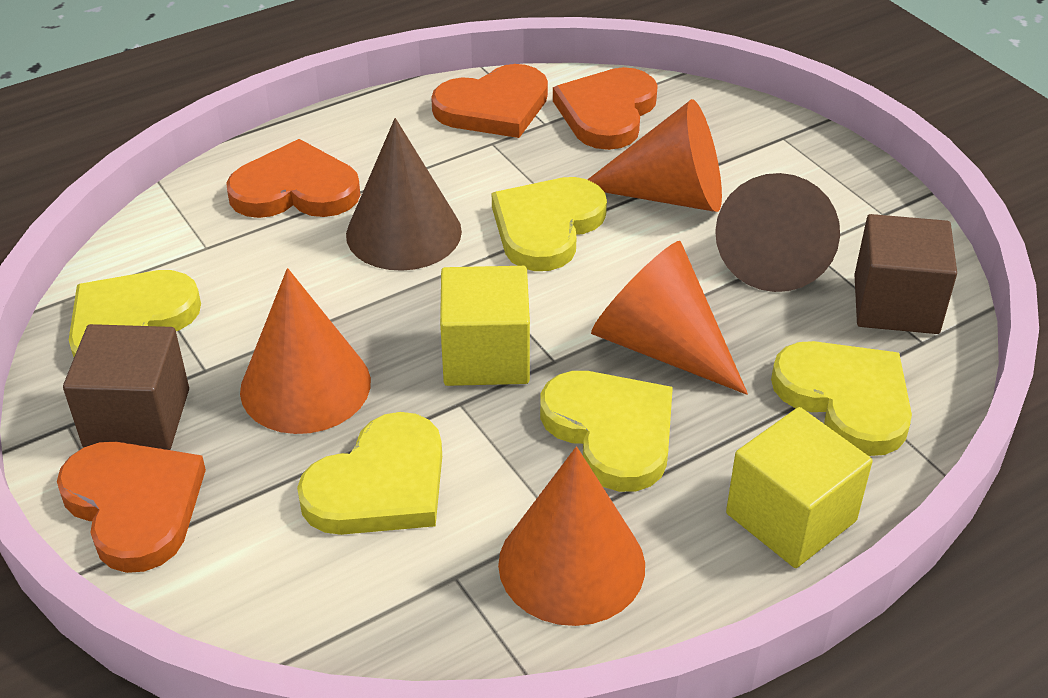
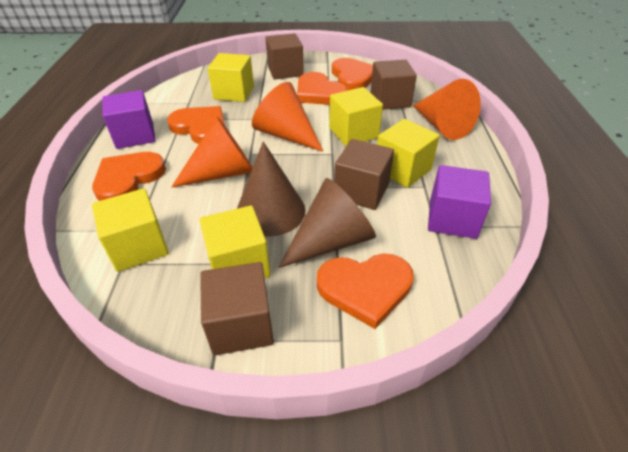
brown cube: 2 -> 4
orange cone: 4 -> 3
orange heart: 4 -> 5
purple cube: 0 -> 2
yellow cube: 2 -> 5
yellow heart: 5 -> 0

